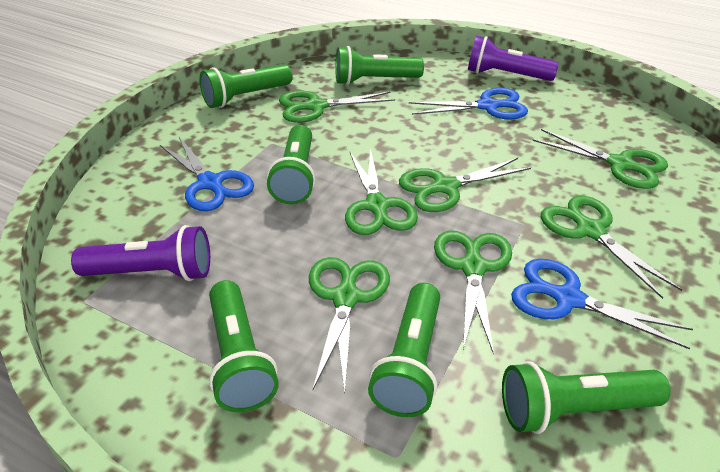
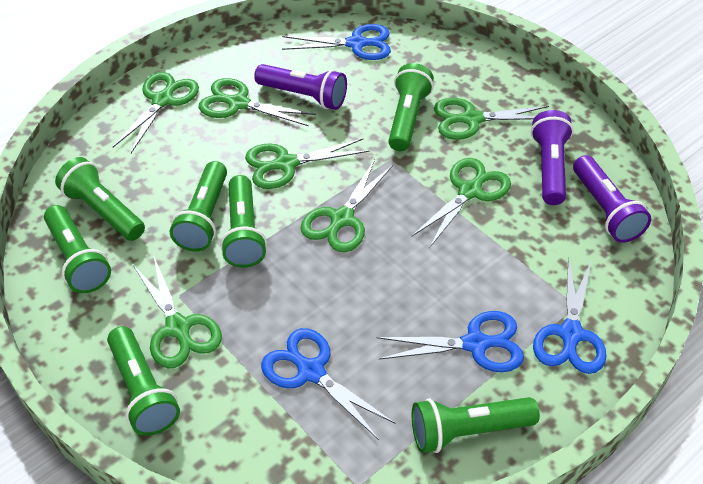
blue scissors: 3 -> 4
green flashlight: 6 -> 7
purple flashlight: 2 -> 3

